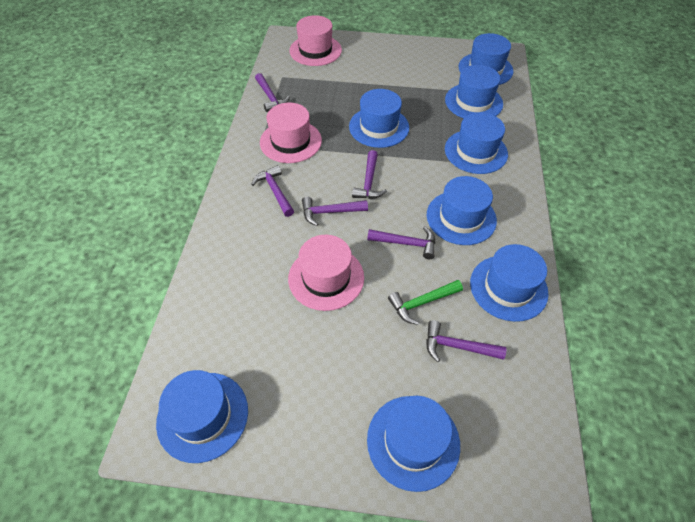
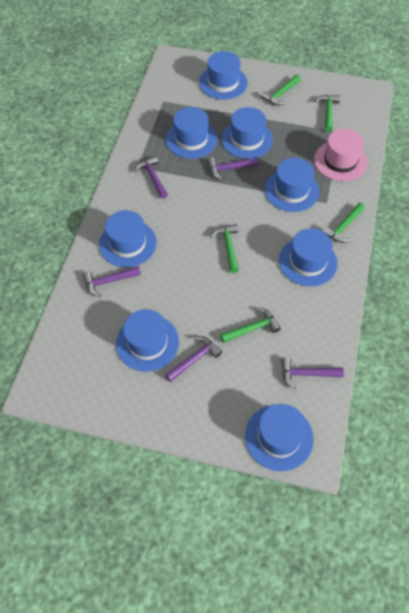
green hammer: 1 -> 5
pink hat: 3 -> 1
purple hammer: 6 -> 5

